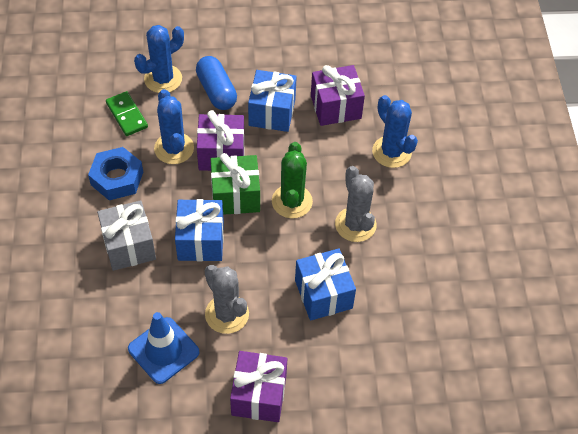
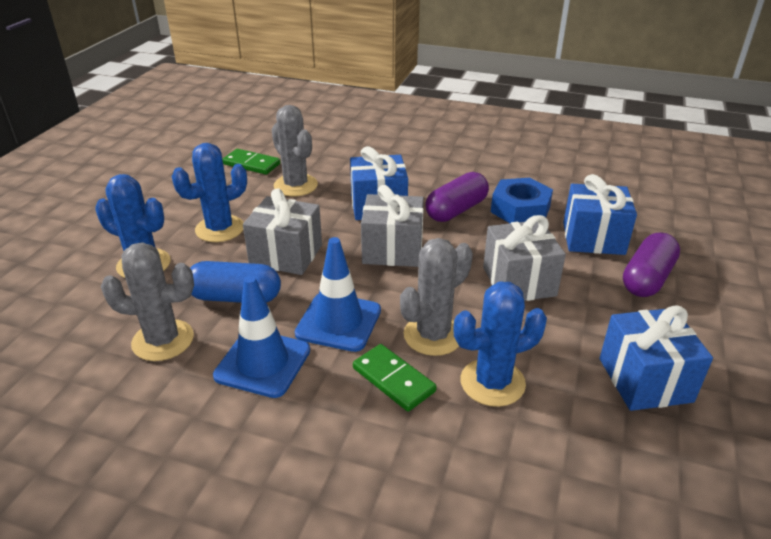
blue traffic cone: 1 -> 2
green cactus: 1 -> 0
green domino: 1 -> 2
green gift: 1 -> 0
grey cactus: 2 -> 3
grey gift: 1 -> 3
purple capsule: 0 -> 2
purple gift: 3 -> 0

